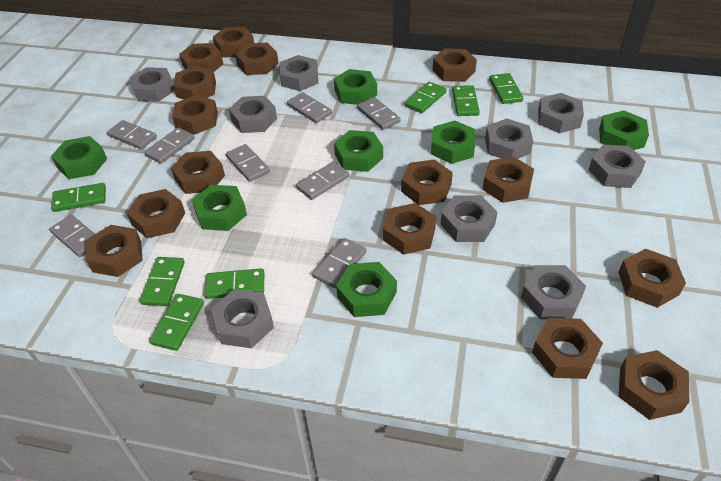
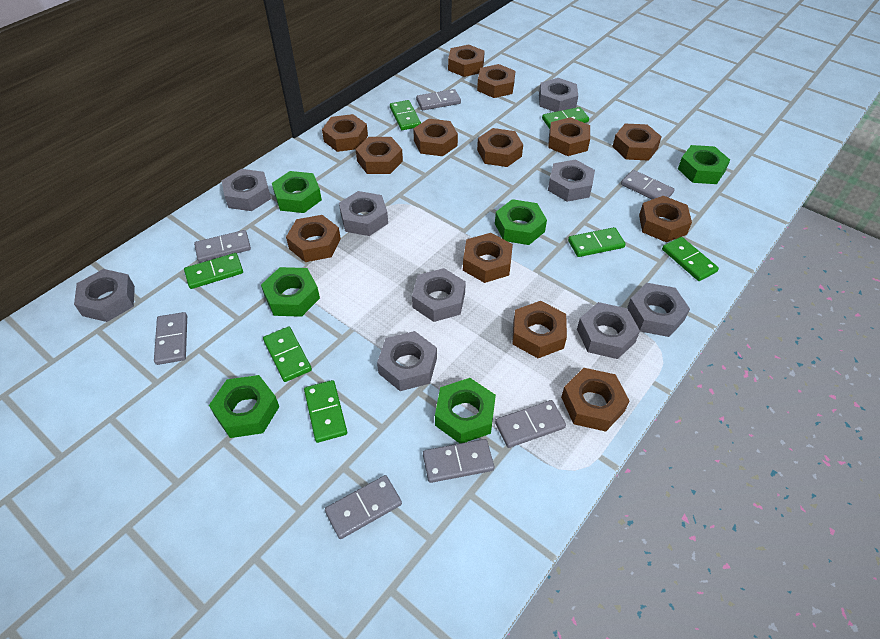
brown nut: 15 -> 13
green nut: 7 -> 6
grey domino: 8 -> 7

